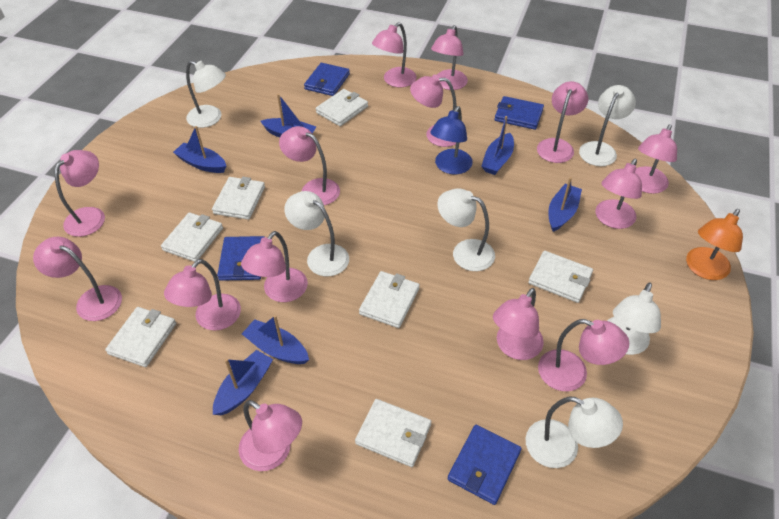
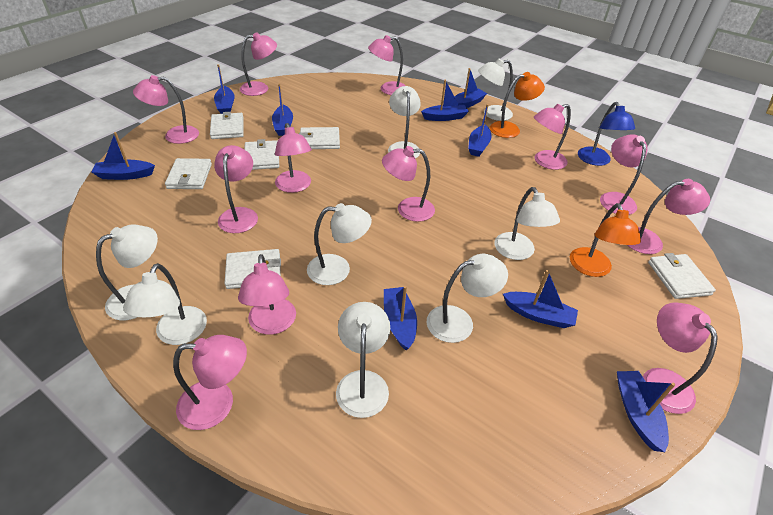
blue boat: 6 -> 9
blue wallet: 4 -> 0
orange lamp: 1 -> 2
pink lamp: 14 -> 12
white lamp: 6 -> 8
white wallet: 7 -> 6

